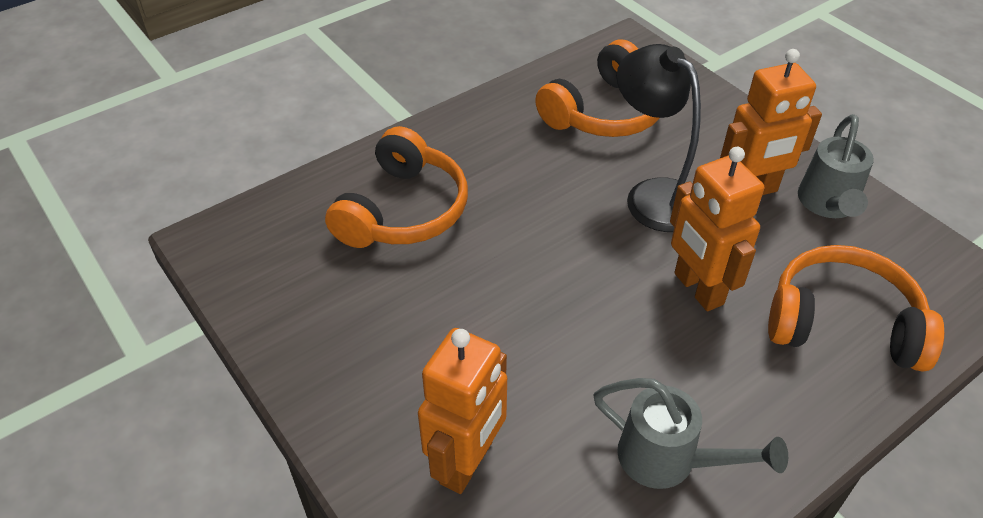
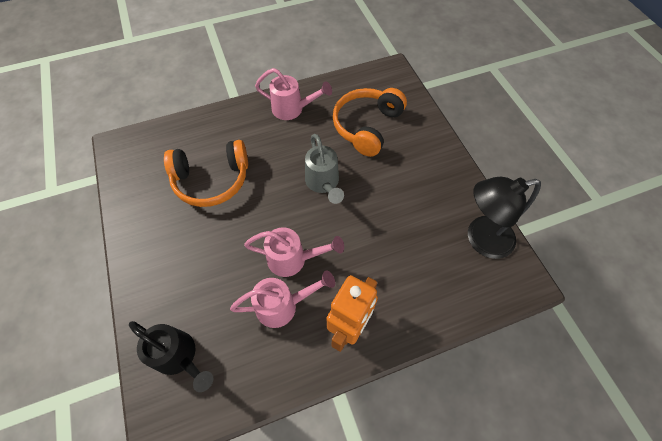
black watering can: 0 -> 1
grey watering can: 2 -> 1
orange headphones: 3 -> 2
orange robot: 3 -> 1
pink watering can: 0 -> 3

